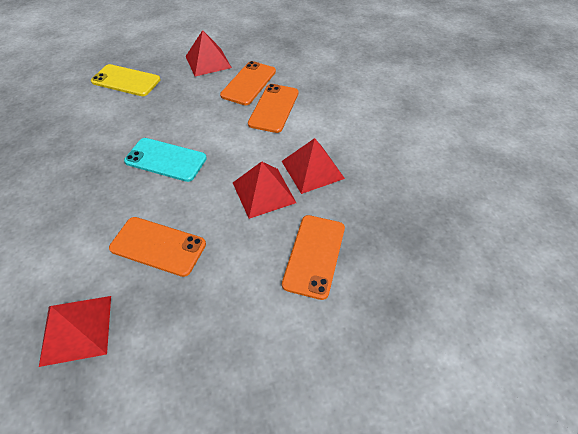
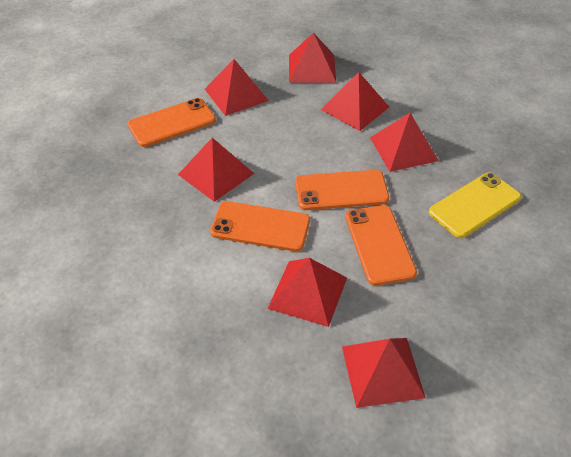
red pyramid: 4 -> 7
turquoise phone: 1 -> 0

